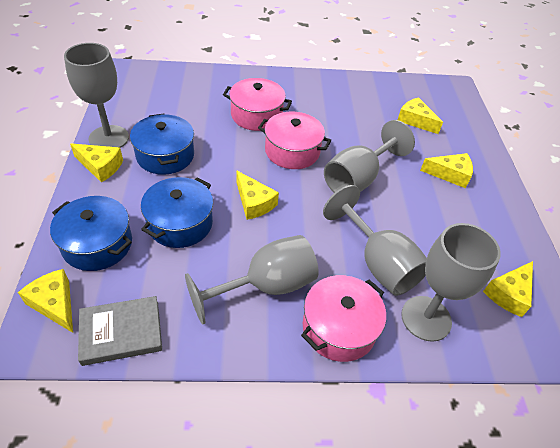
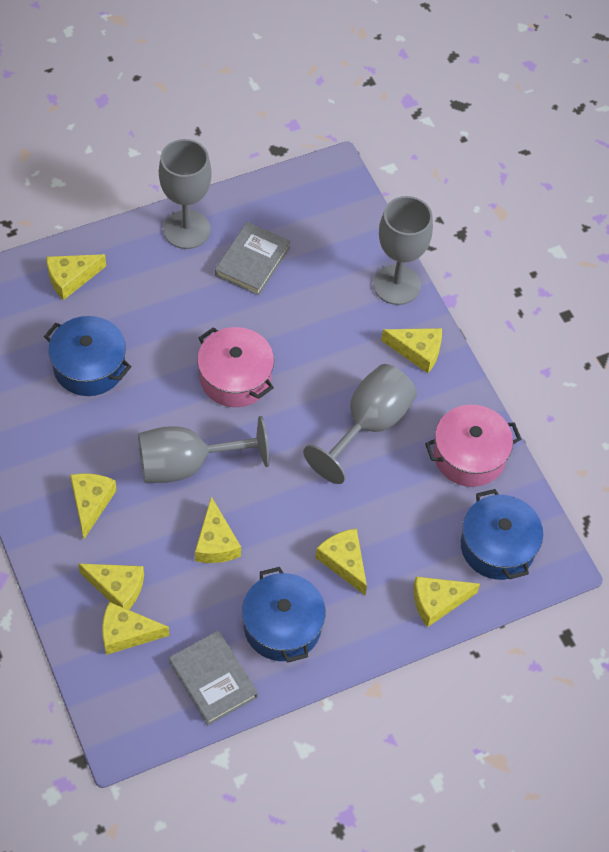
grey book: 1 -> 2
grey goblet: 5 -> 4
pink pot: 3 -> 2
yellow cheese: 6 -> 8

